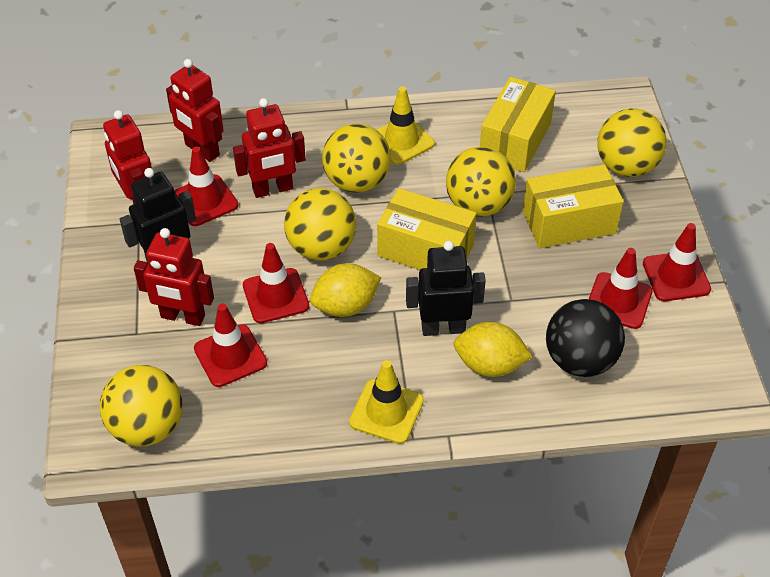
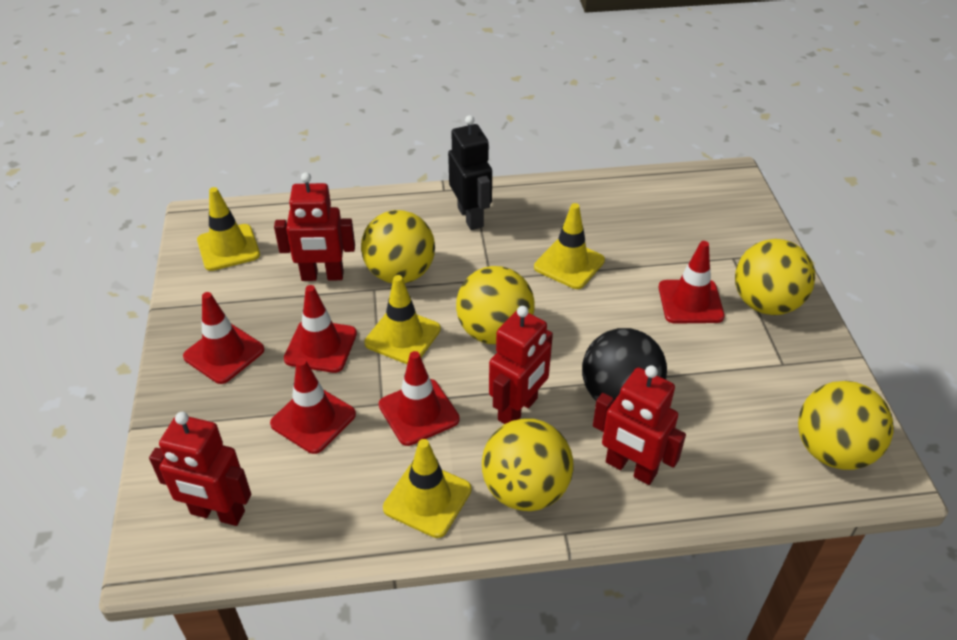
black robot: 2 -> 1
yellow box: 3 -> 0
yellow lemon: 2 -> 0
yellow traffic cone: 2 -> 4

